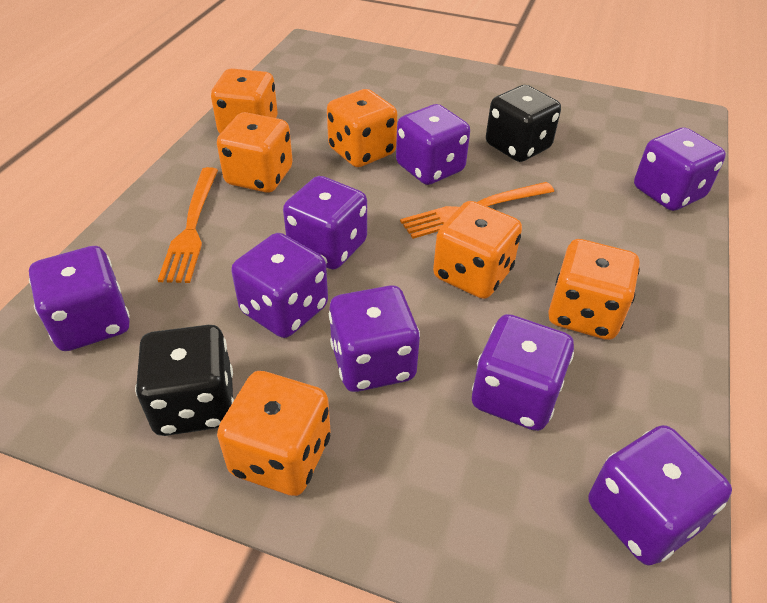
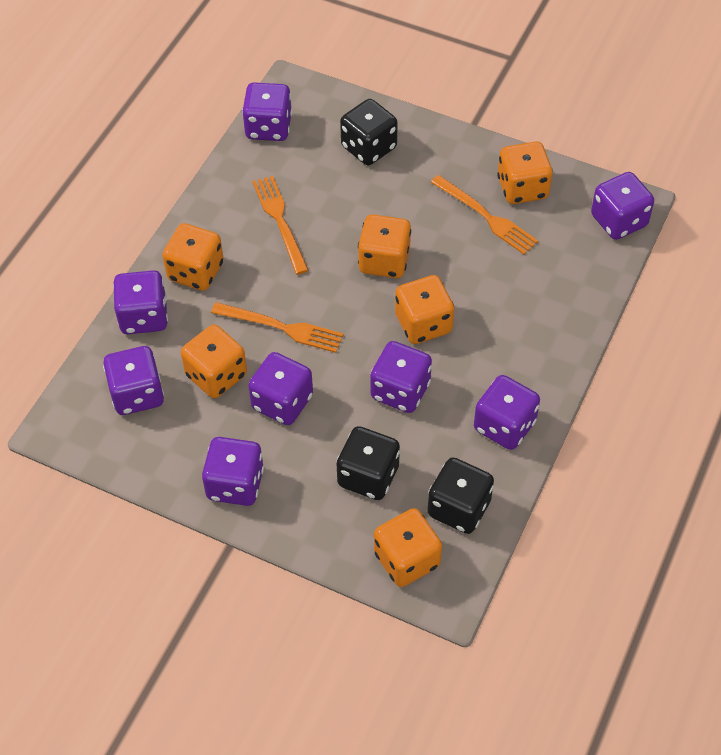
black dice: 2 -> 3
orange fork: 2 -> 3

